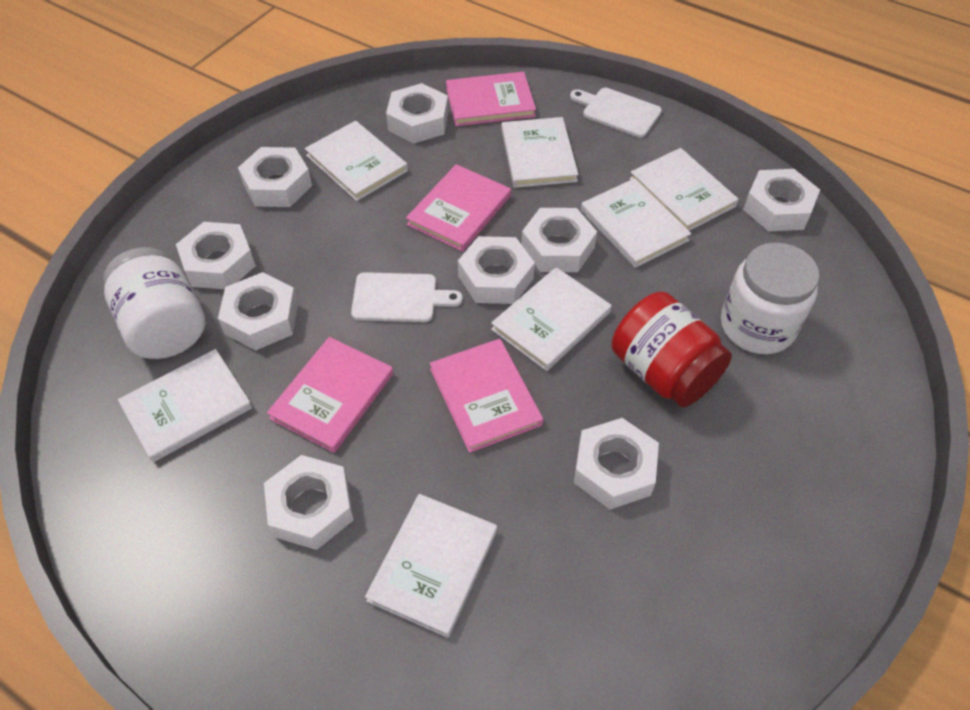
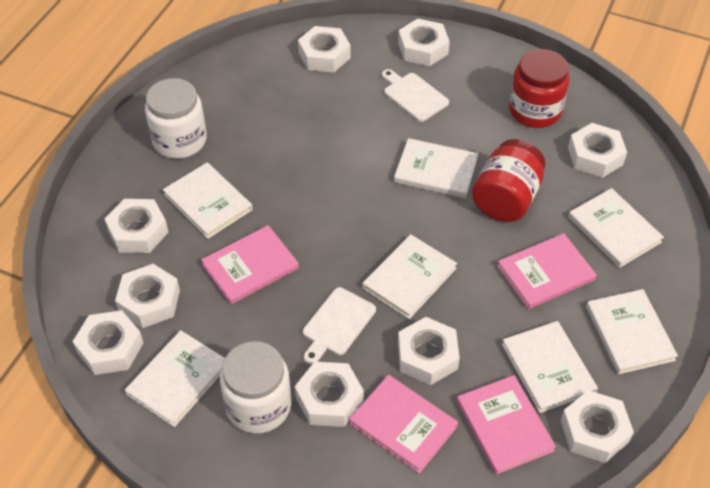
red jar: 1 -> 2

